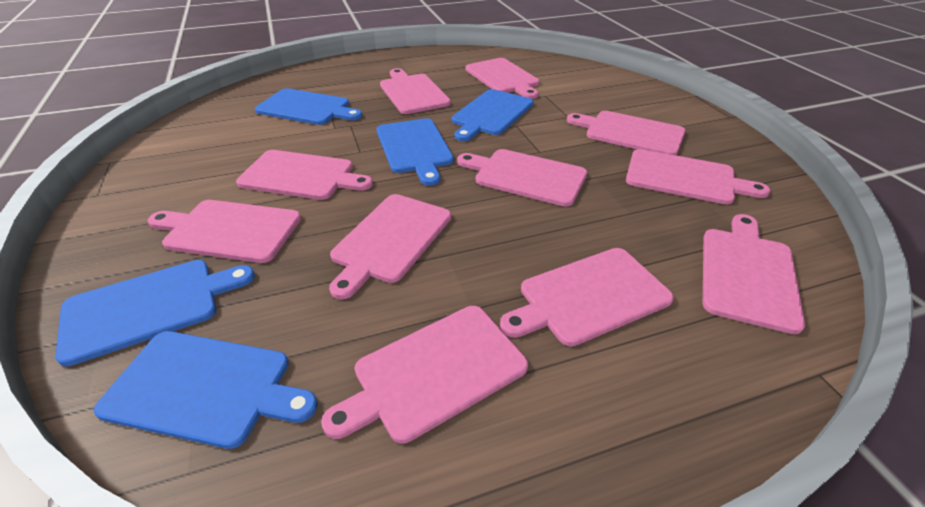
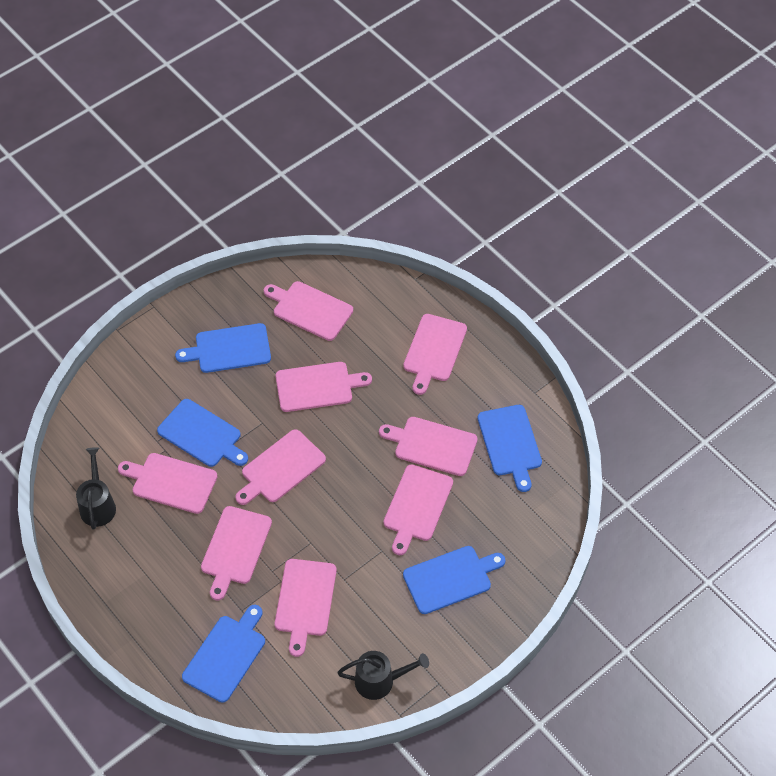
black watering can: 0 -> 2
pink cutting board: 11 -> 9

